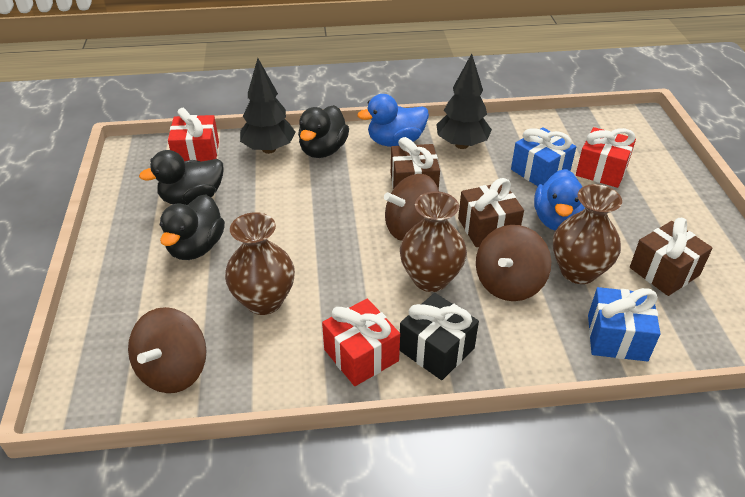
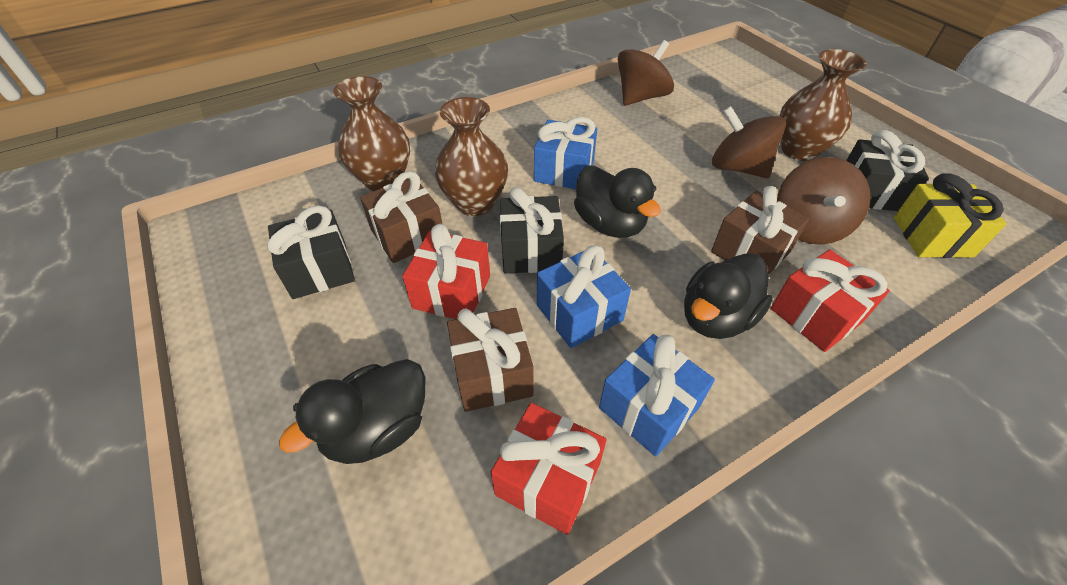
black gift: 1 -> 3
black tree: 2 -> 0
blue duck: 2 -> 0
blue gift: 2 -> 3
yellow gift: 0 -> 1

